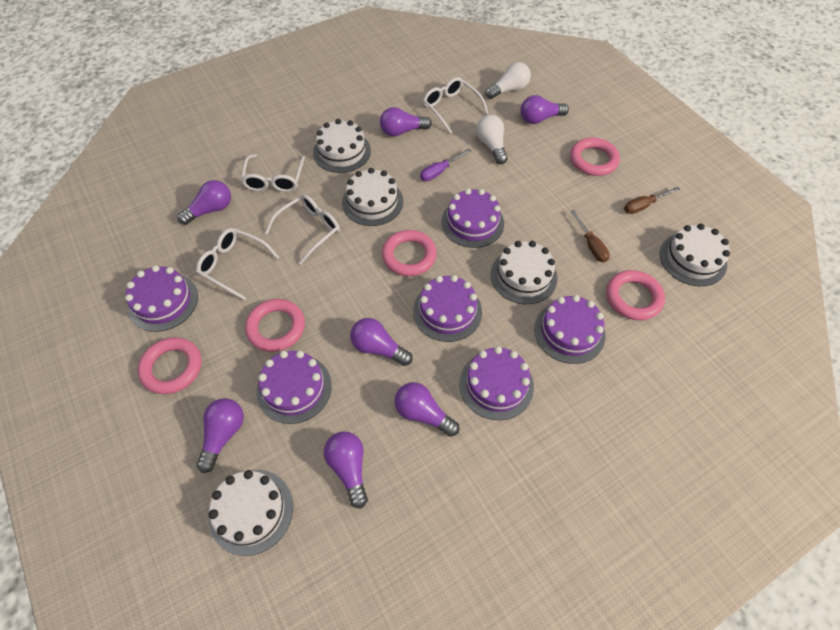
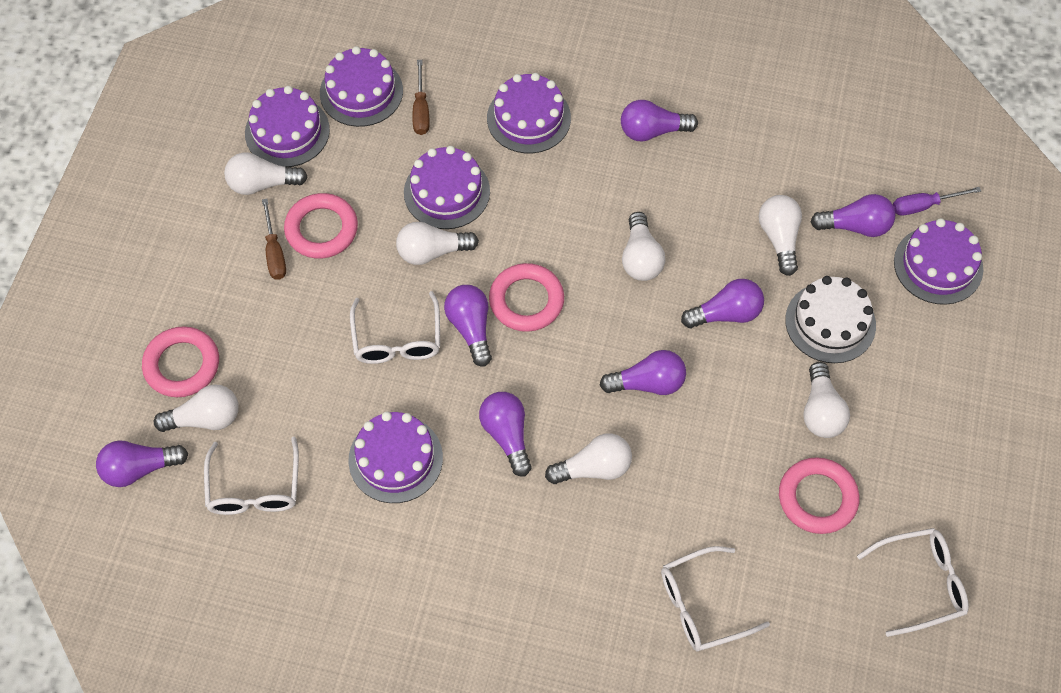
pink ring: 5 -> 4
white cake: 5 -> 1
white light bulb: 2 -> 7

